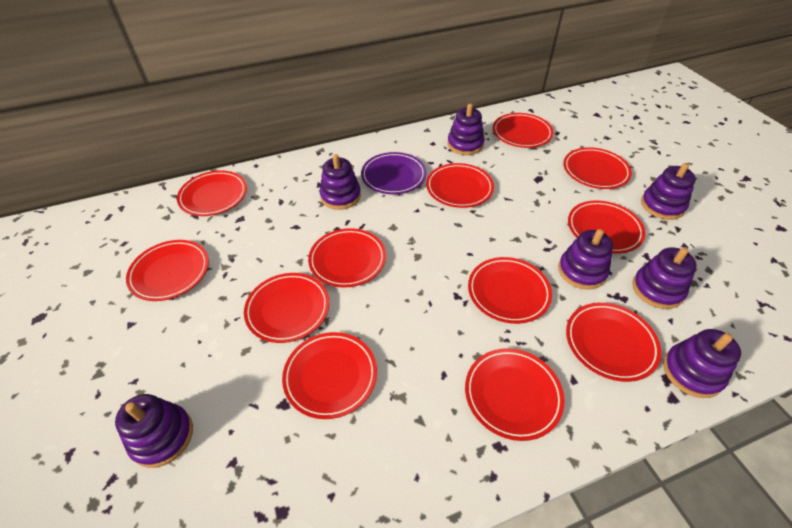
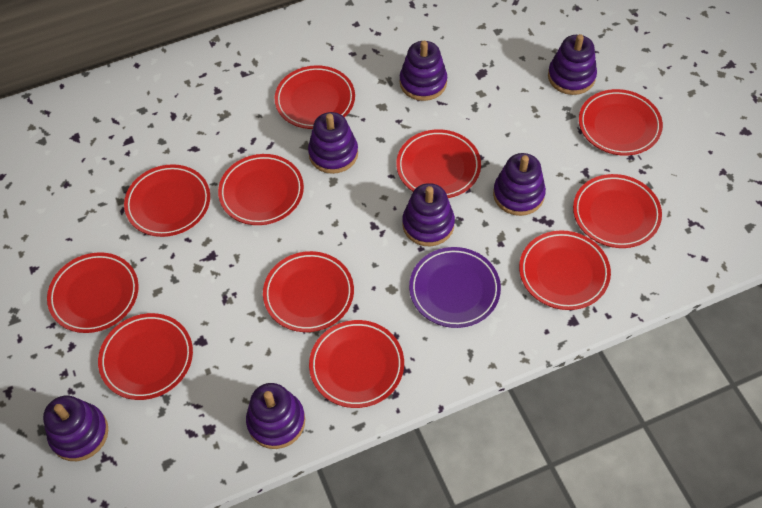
red plate: 12 -> 11

